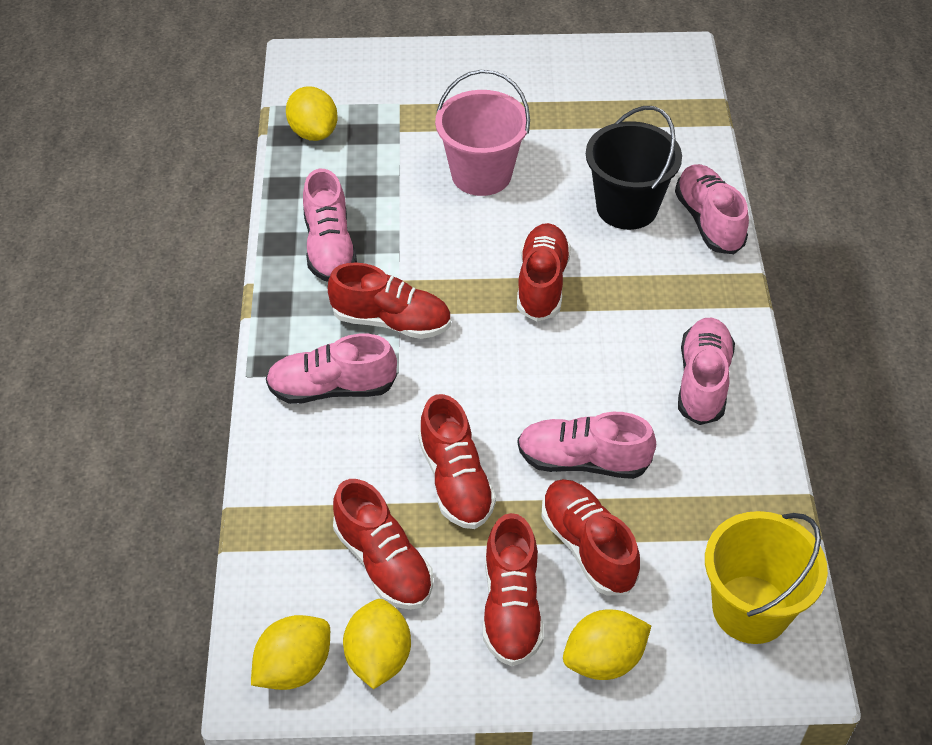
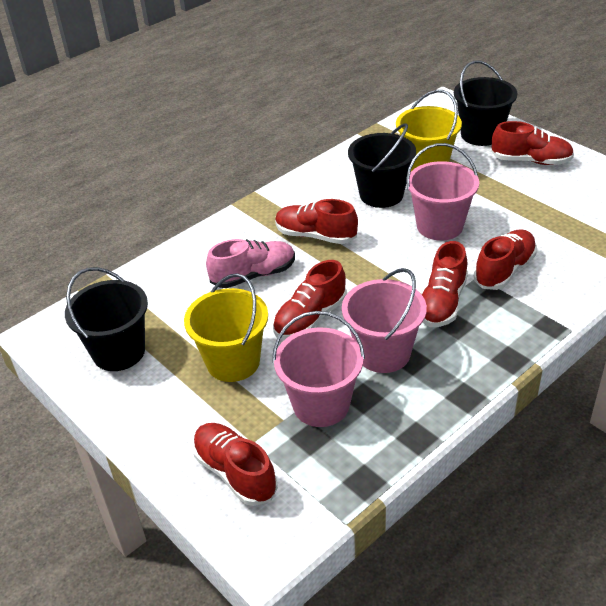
black bucket: 1 -> 3
pink bucket: 1 -> 3
pink shoe: 5 -> 1
yellow bucket: 1 -> 2
yellow lemon: 4 -> 0

